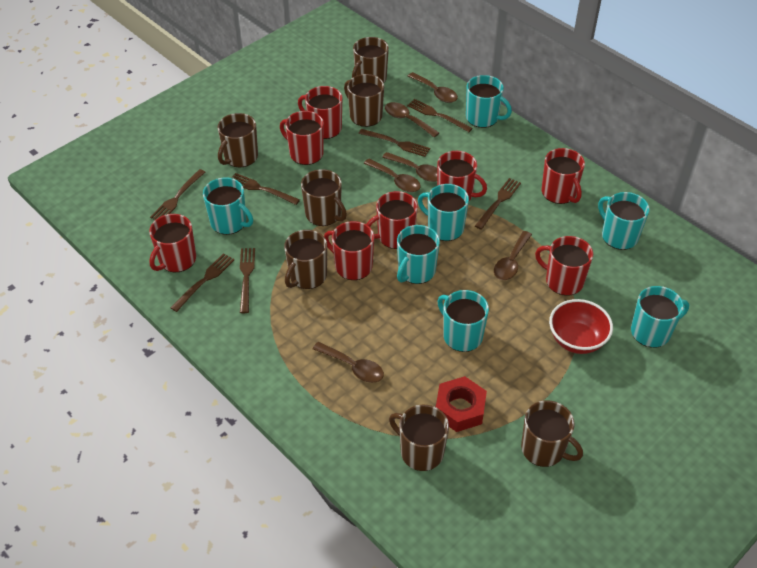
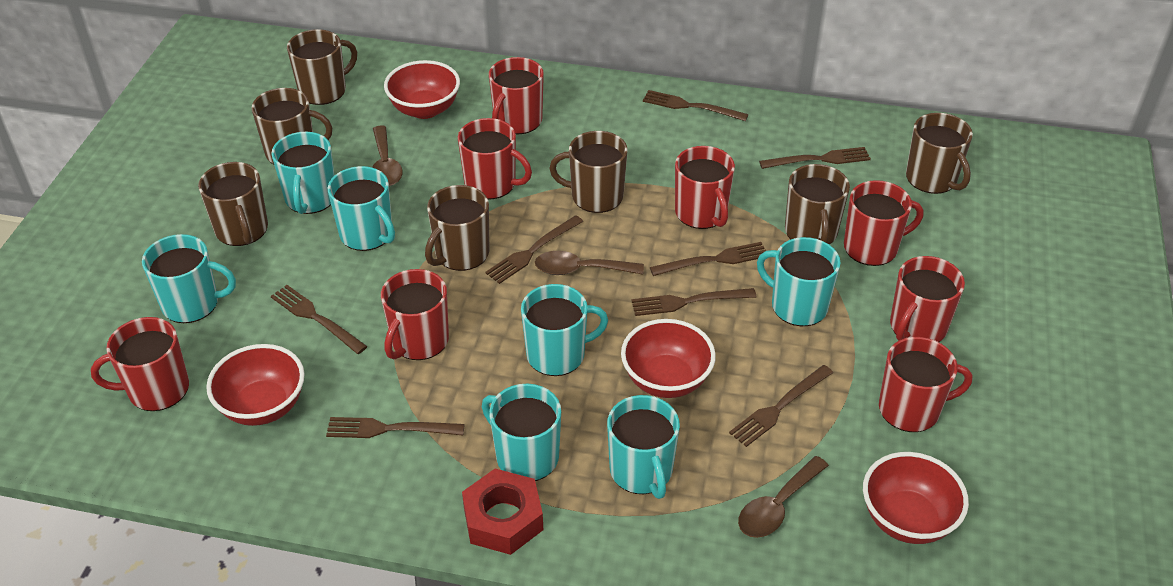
brown fork: 7 -> 8
brown spoon: 6 -> 3
red bowl: 1 -> 4

